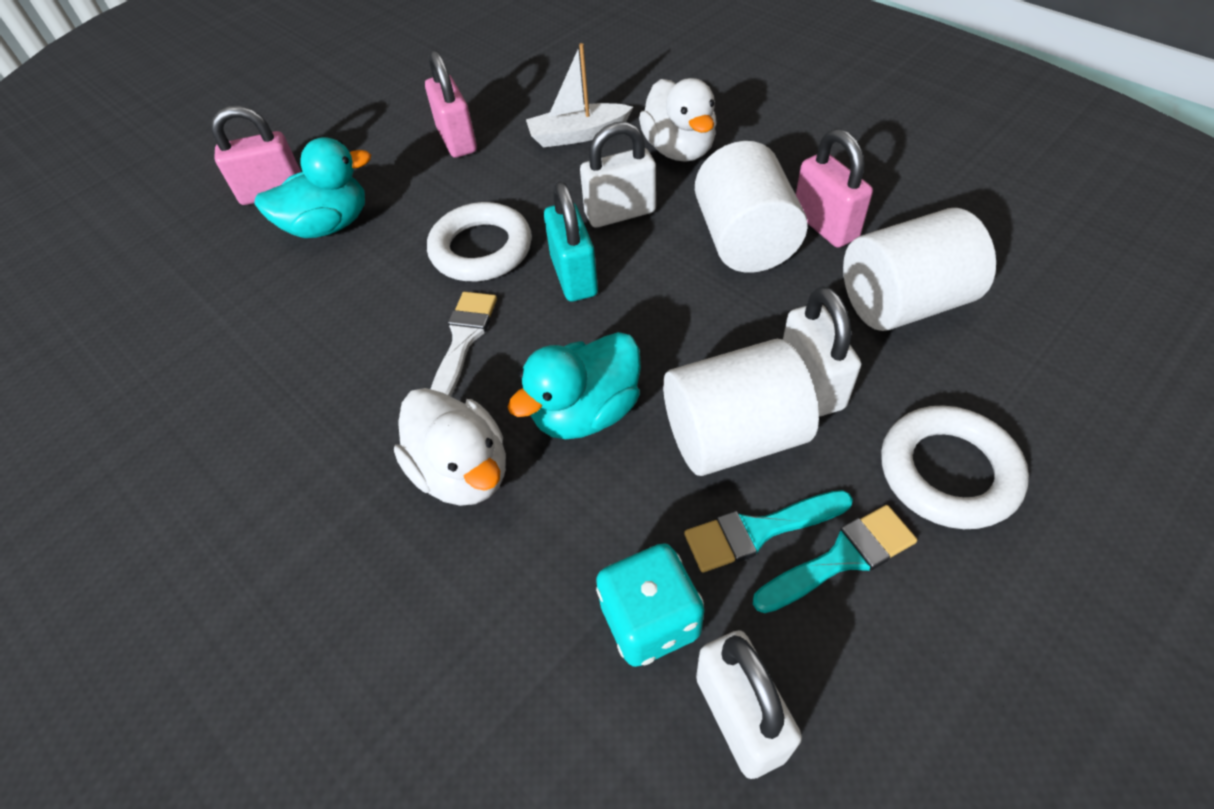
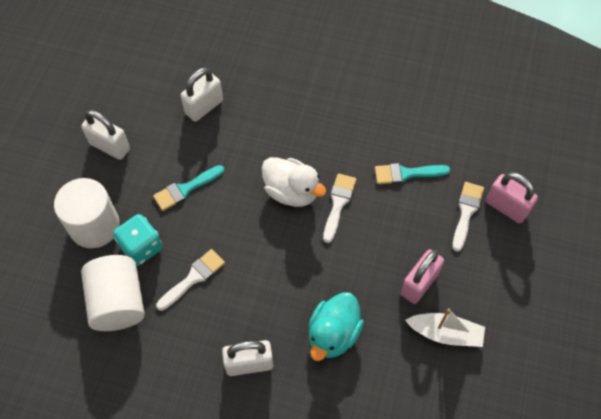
pink padlock: 3 -> 2
turquoise duck: 2 -> 1
turquoise padlock: 1 -> 0
white brush: 1 -> 3
white cylinder: 3 -> 2
white duck: 2 -> 1
white ring: 2 -> 0

